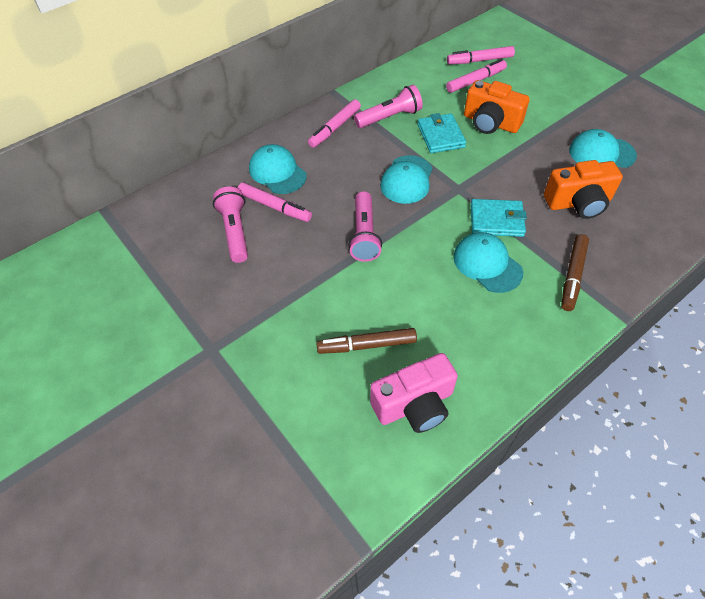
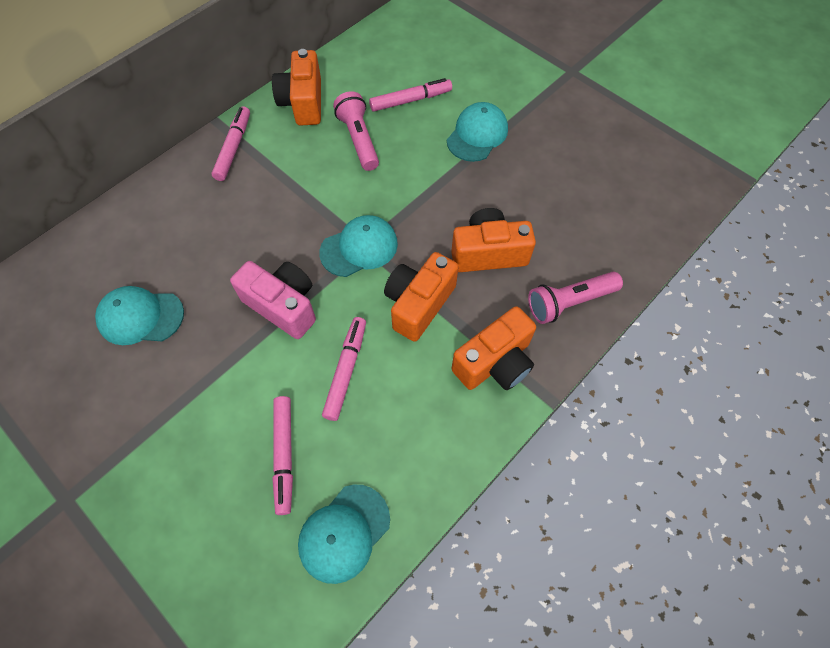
brown marker: 2 -> 0
orange camera: 2 -> 4
pink flashlight: 3 -> 2
turquoise wallet: 2 -> 0

